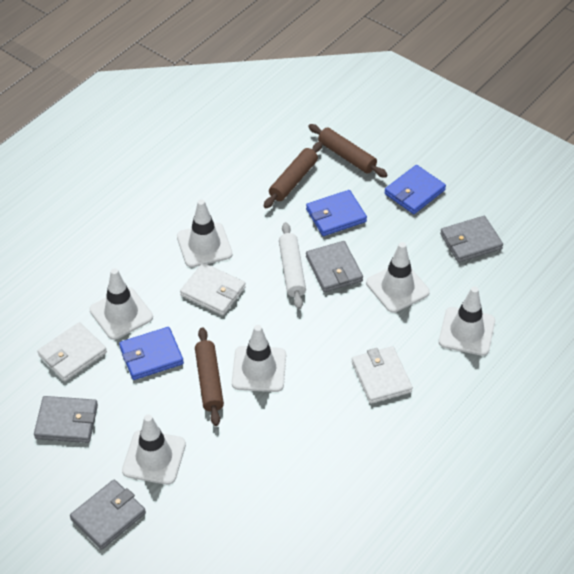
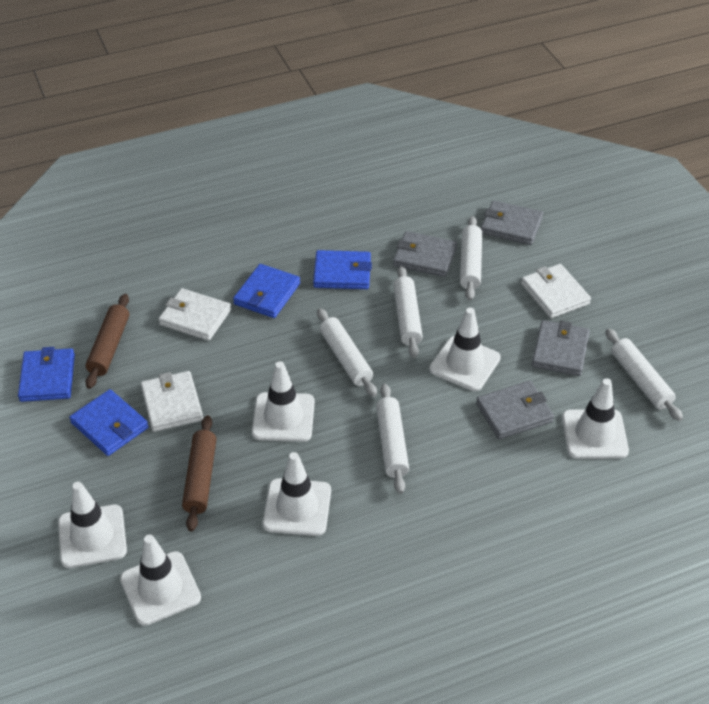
blue wallet: 3 -> 4
brown rolling pin: 3 -> 2
white rolling pin: 1 -> 5

